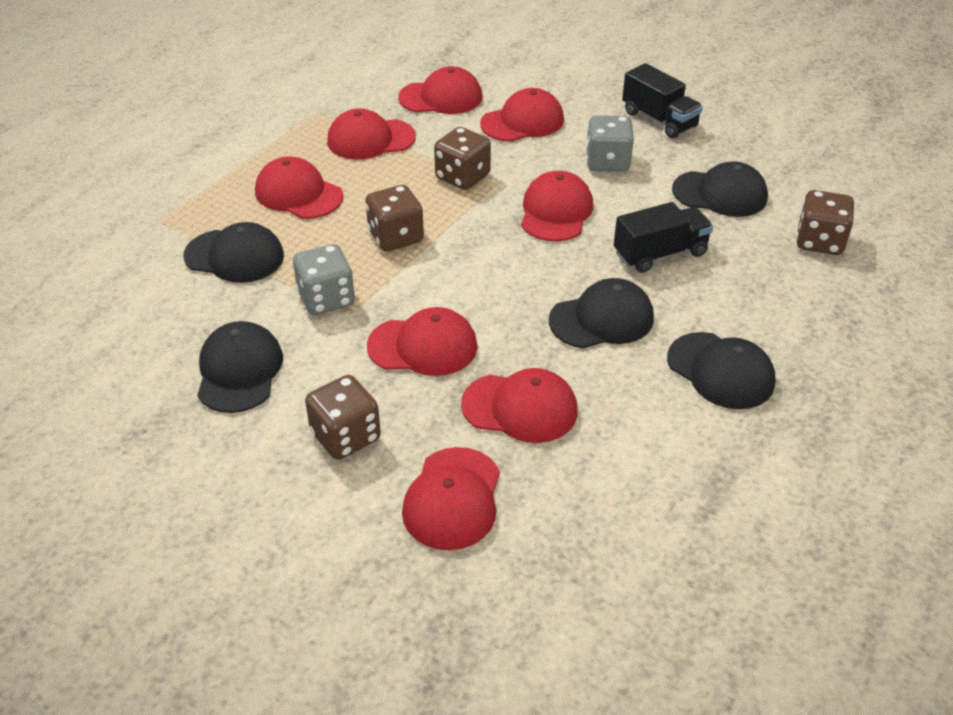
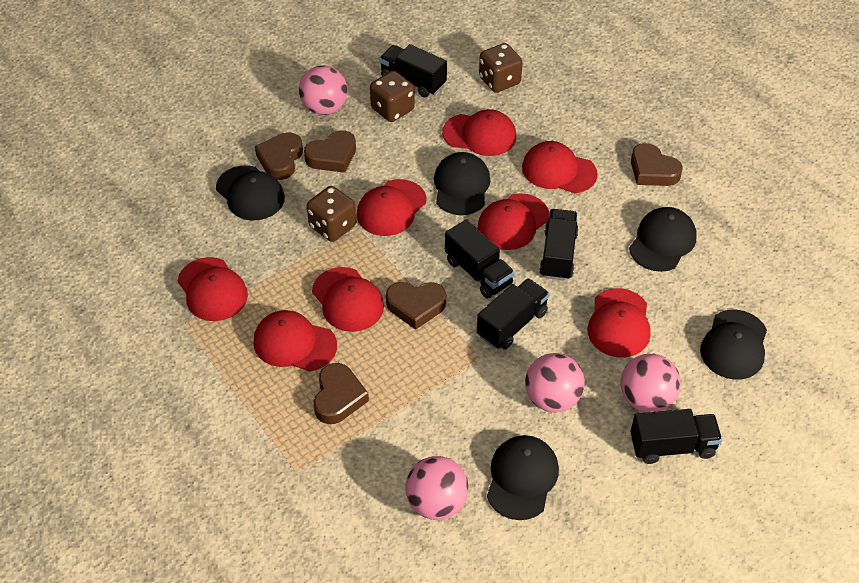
black truck: 2 -> 5
brown dice: 4 -> 3
brown heart: 0 -> 5
grey dice: 2 -> 0
pink ball: 0 -> 4

